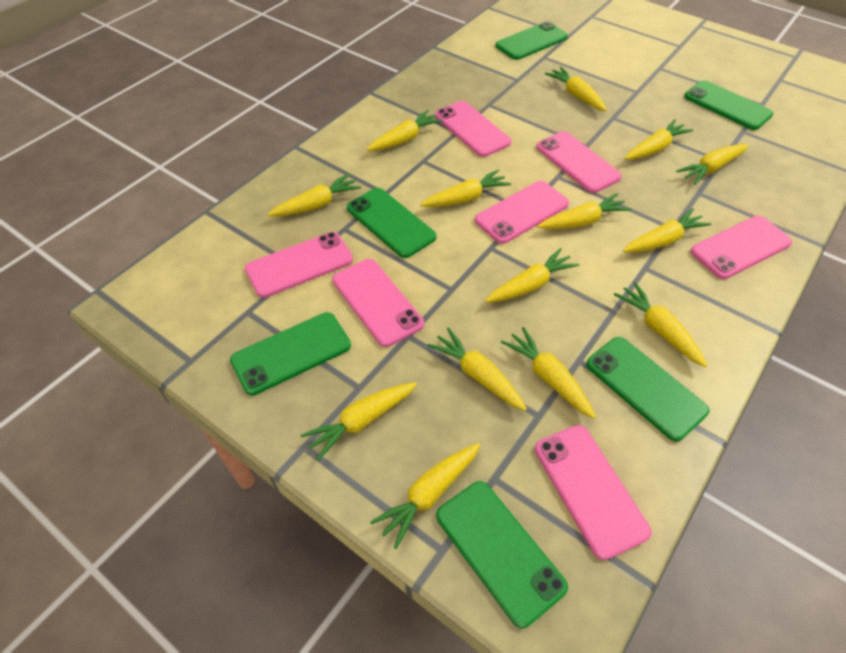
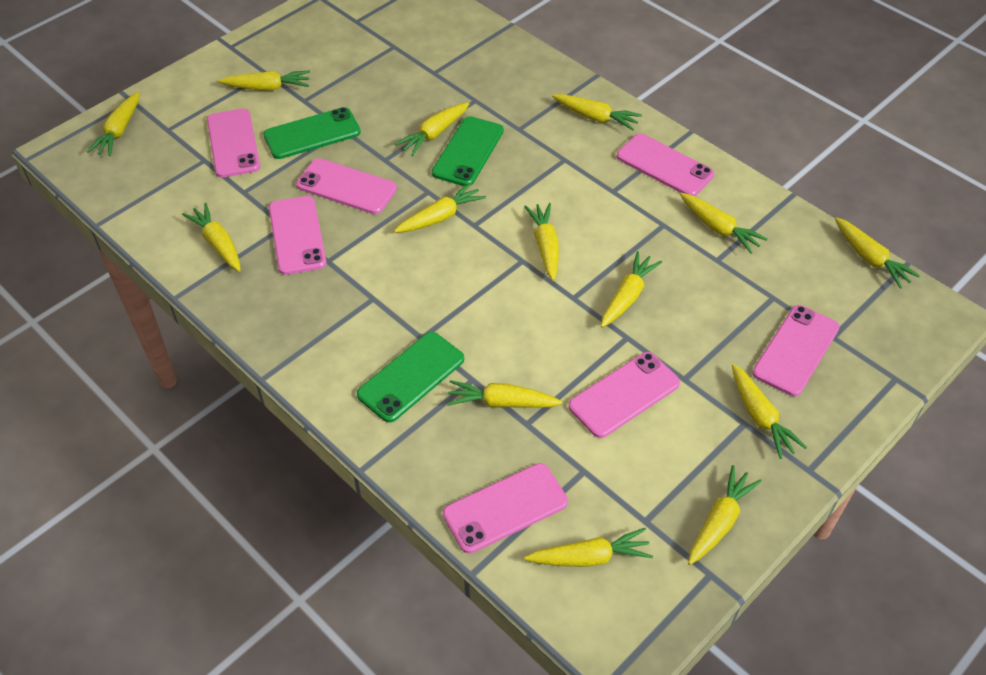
green phone: 6 -> 3

